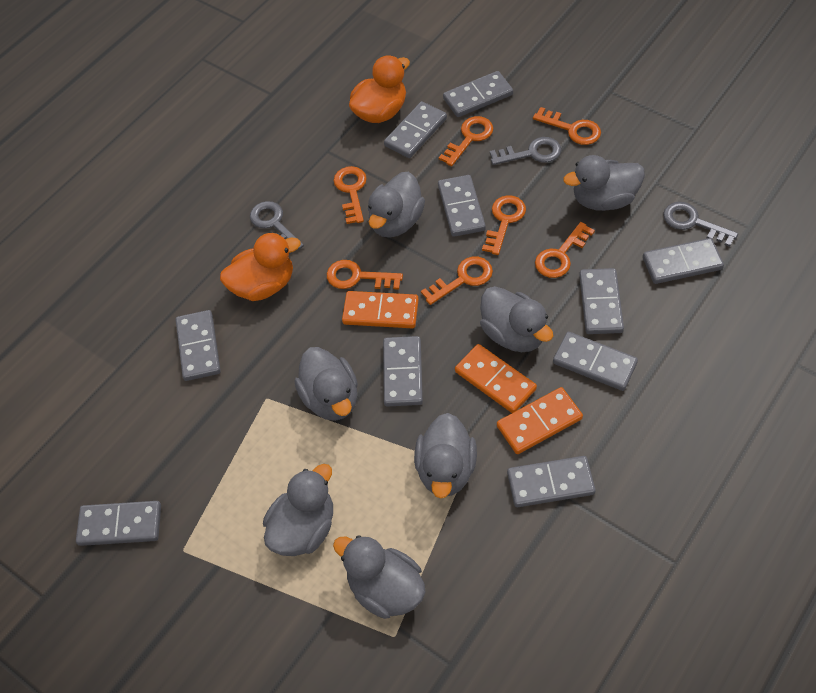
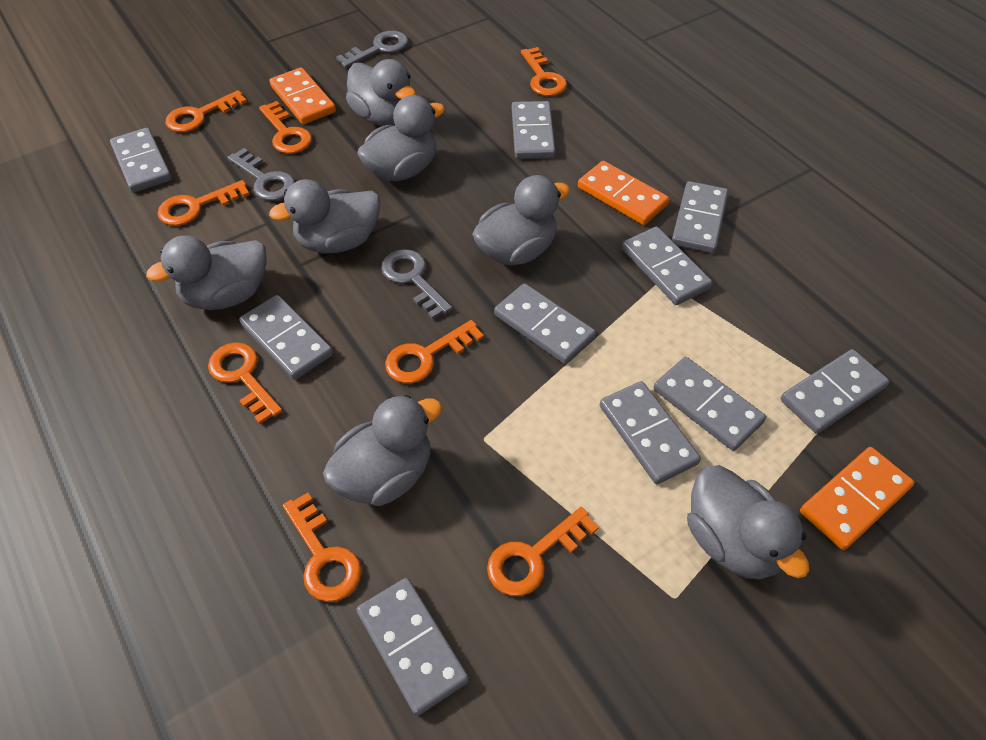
orange duck: 2 -> 0
orange key: 7 -> 8

